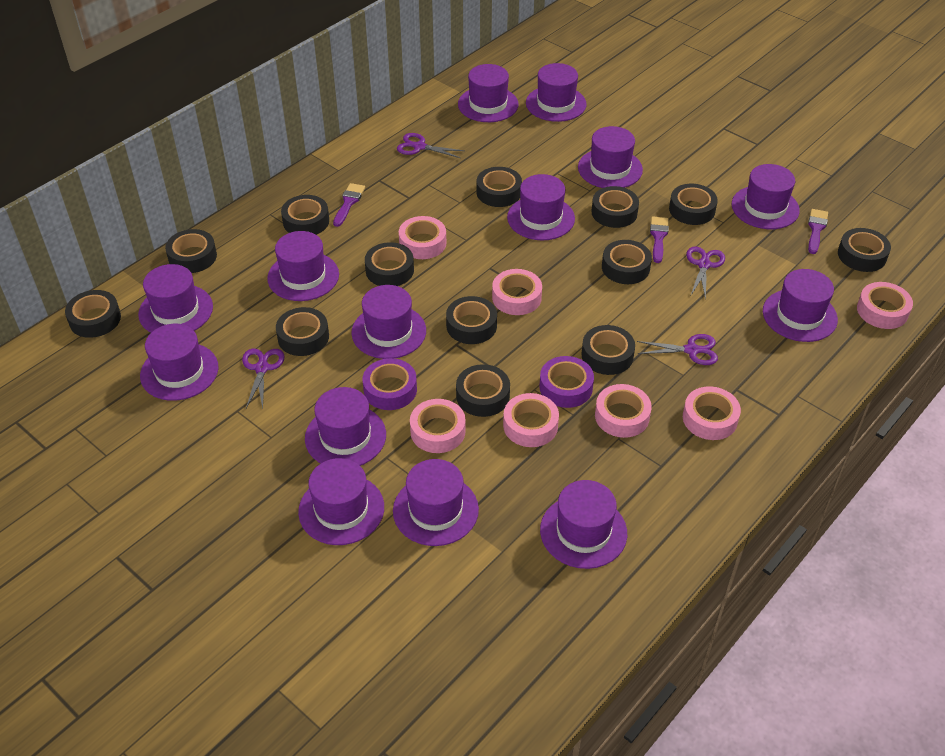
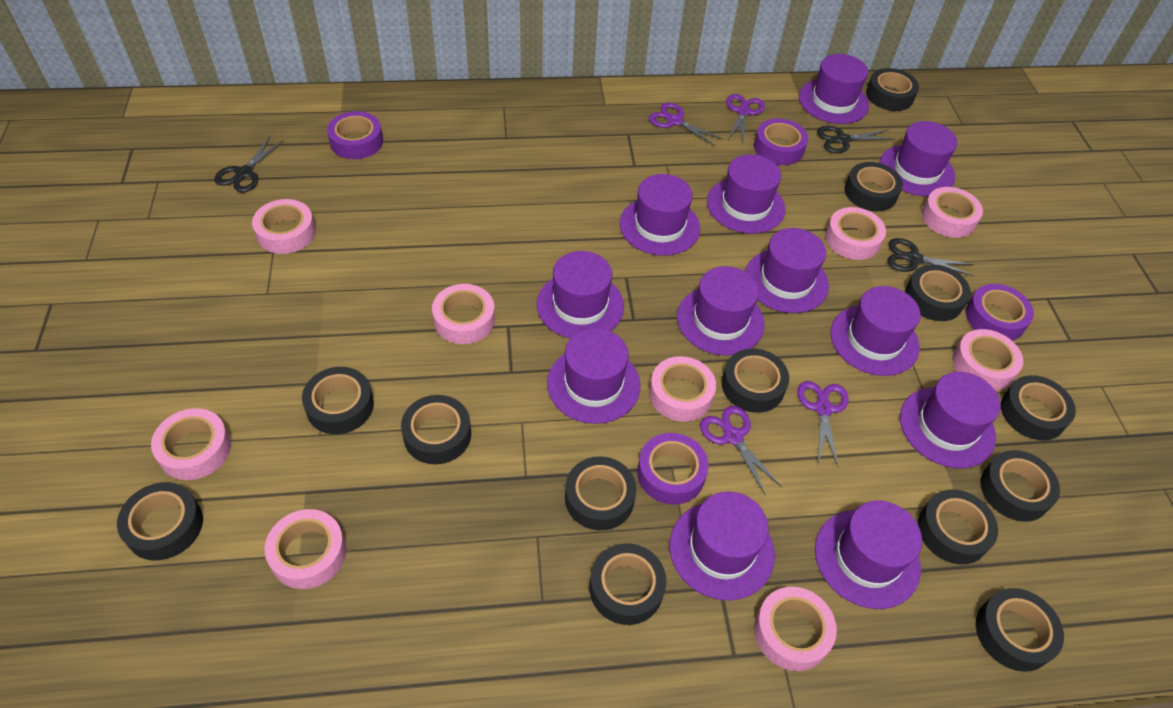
black scissors: 0 -> 3
pink tape: 7 -> 9
purple brush: 3 -> 0
purple hat: 14 -> 12
purple tape: 2 -> 4

